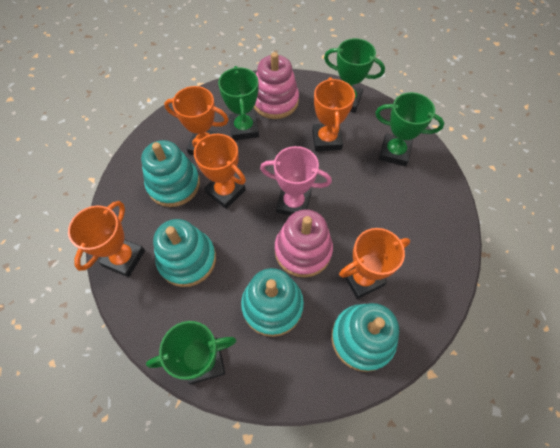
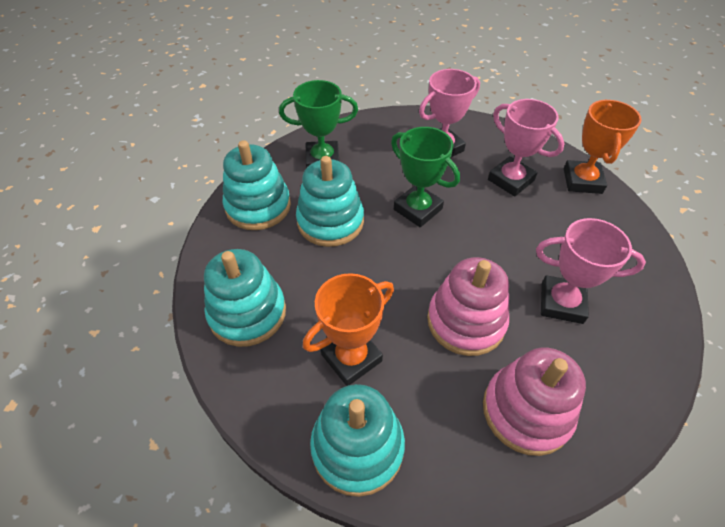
green trophy: 4 -> 2
orange trophy: 5 -> 2
pink trophy: 1 -> 3

